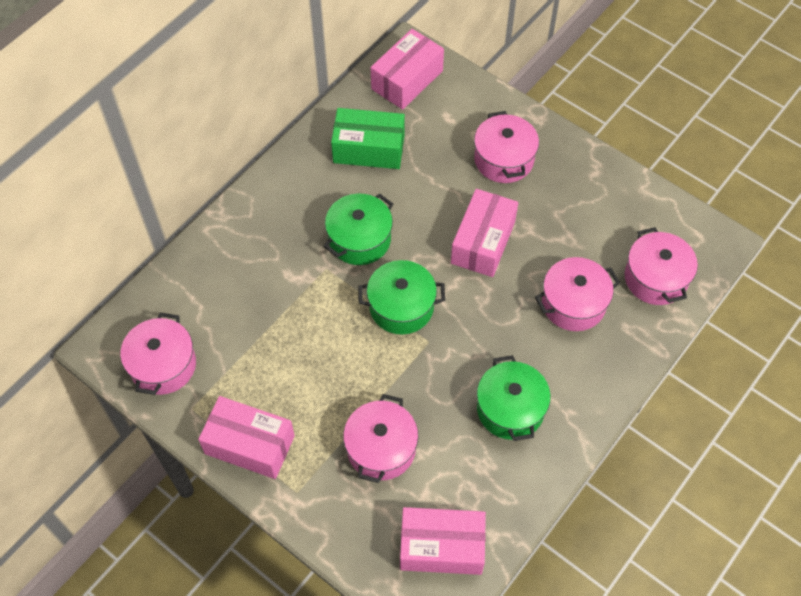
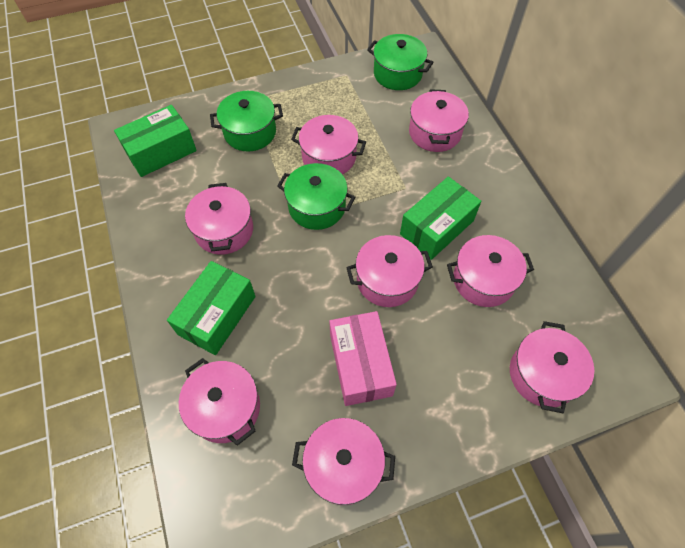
green box: 1 -> 3
pink box: 4 -> 1
pink pot: 5 -> 8

